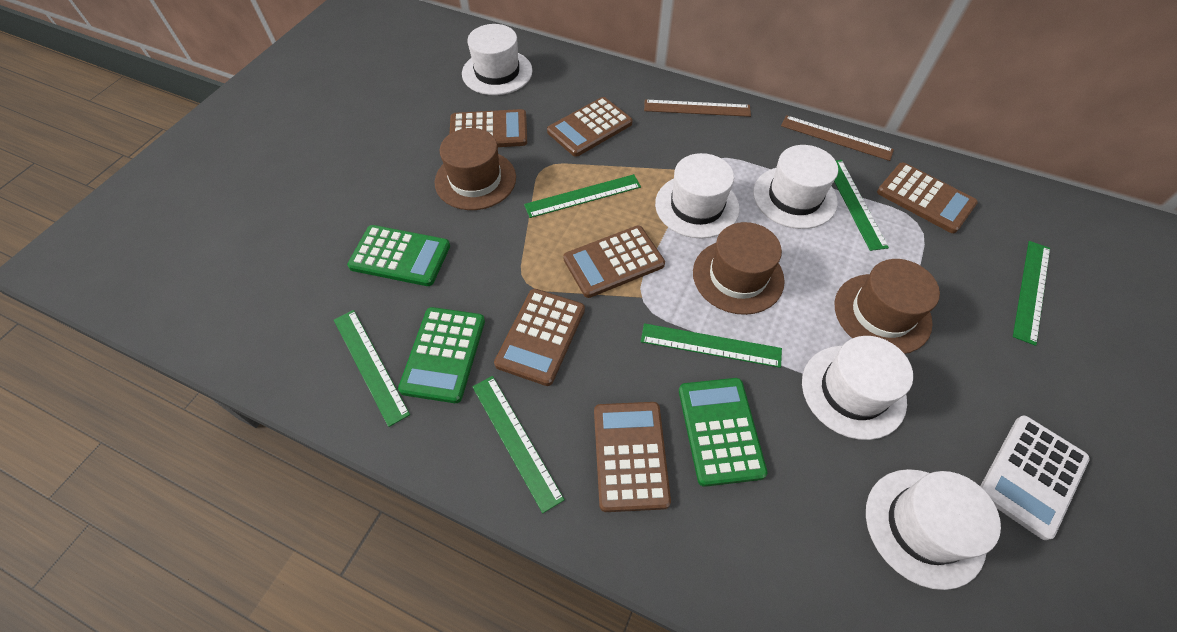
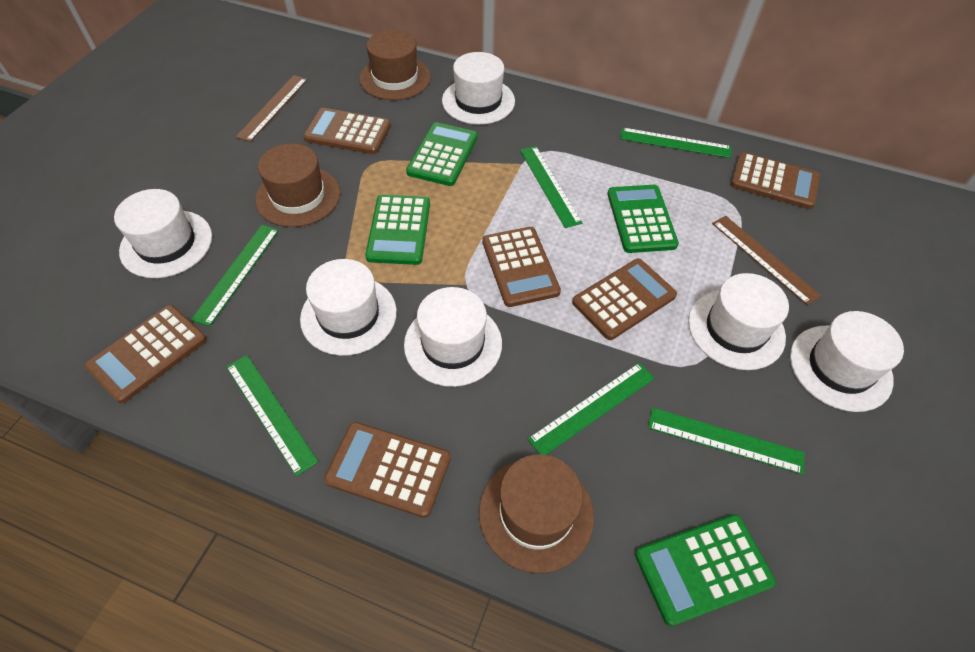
green calculator: 3 -> 4
white calculator: 1 -> 0
white hat: 5 -> 6

